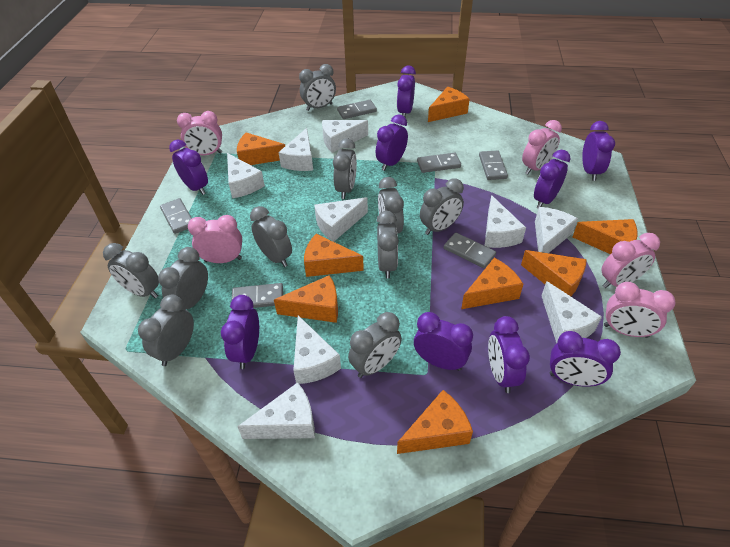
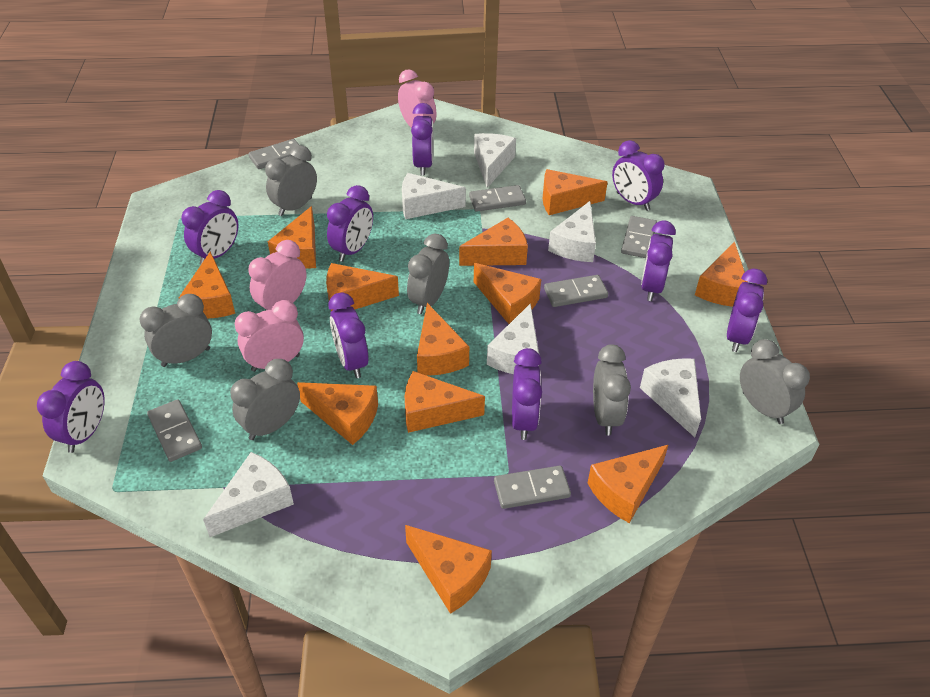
grey clock: 10 -> 6
orange cheese: 8 -> 12
pink clock: 5 -> 3
white cheese: 9 -> 6

